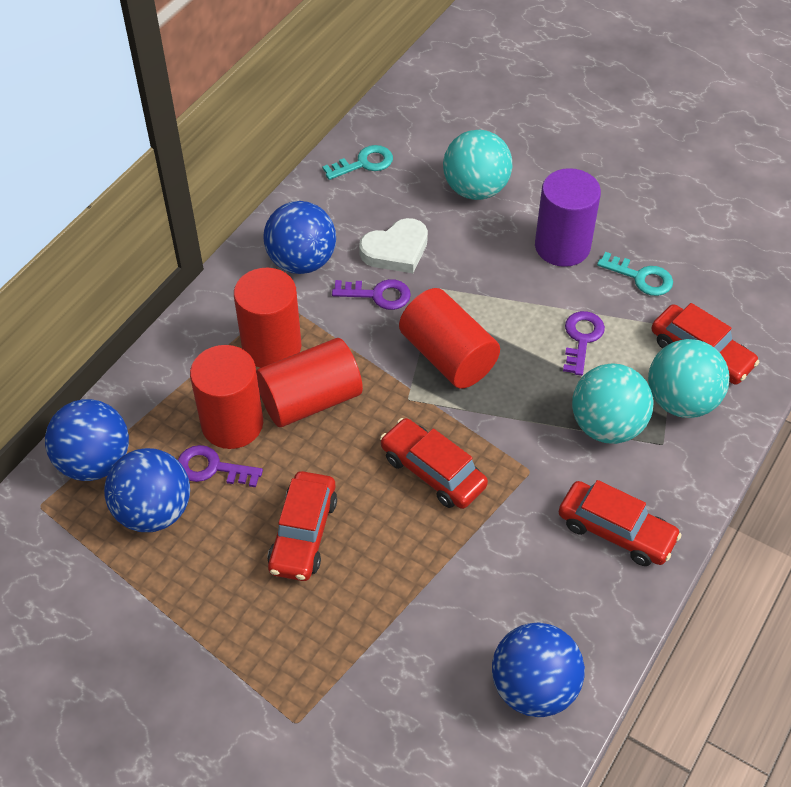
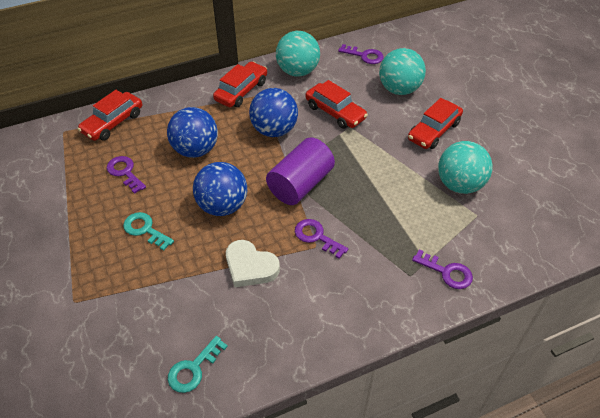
blue ball: 4 -> 3
purple key: 3 -> 4
red cylinder: 4 -> 0

